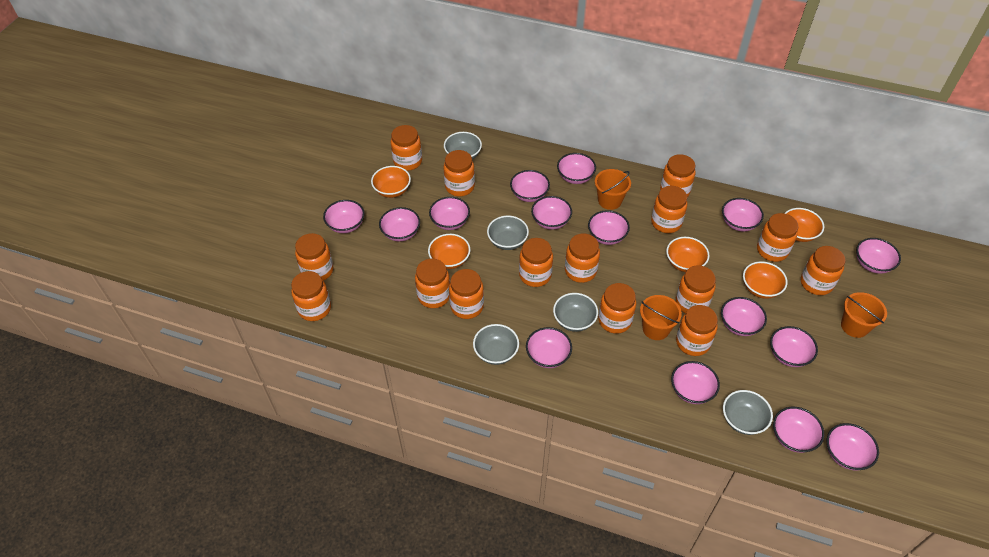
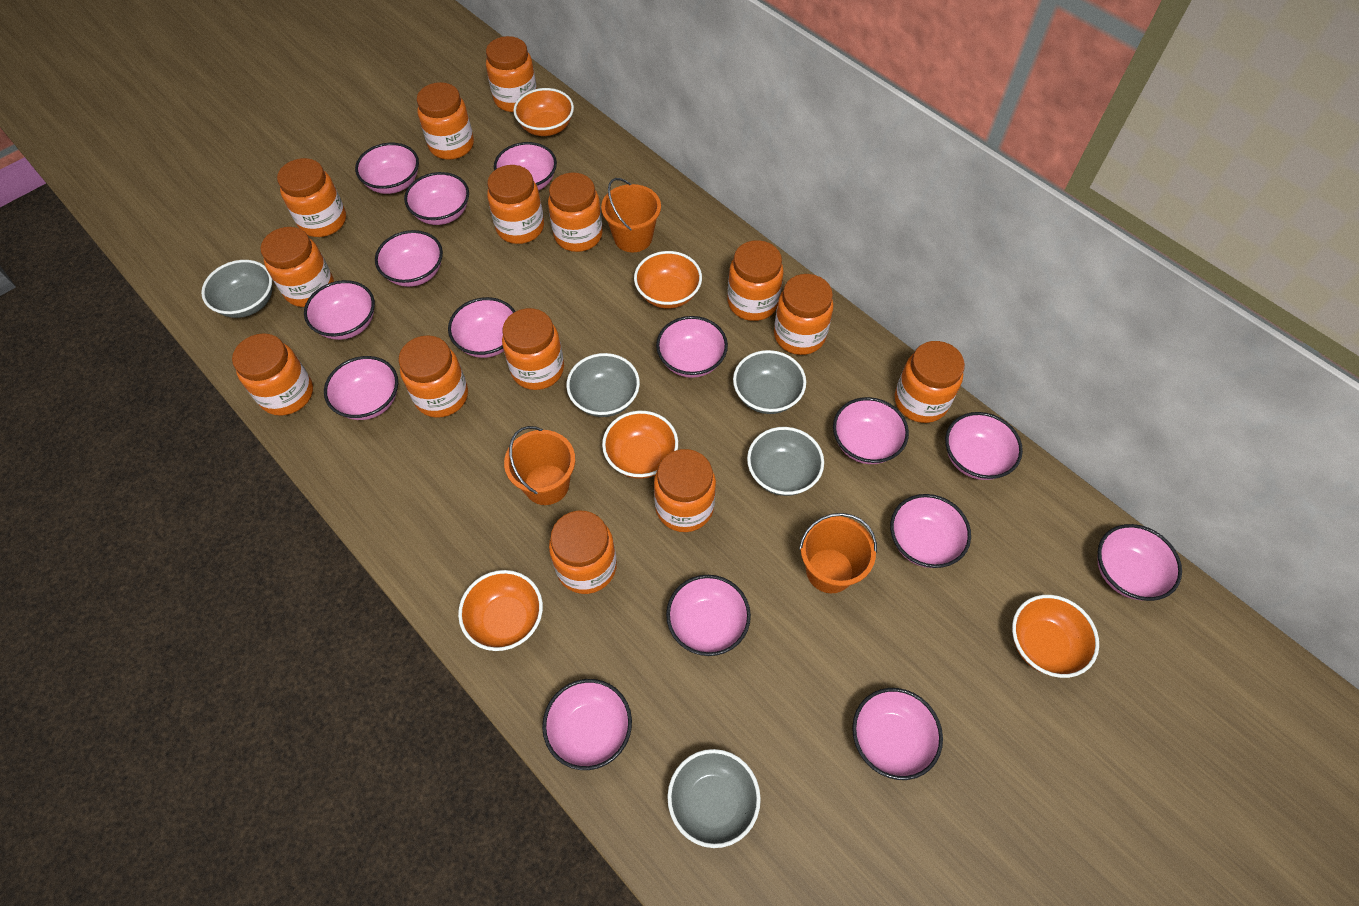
orange jar: 15 -> 14

